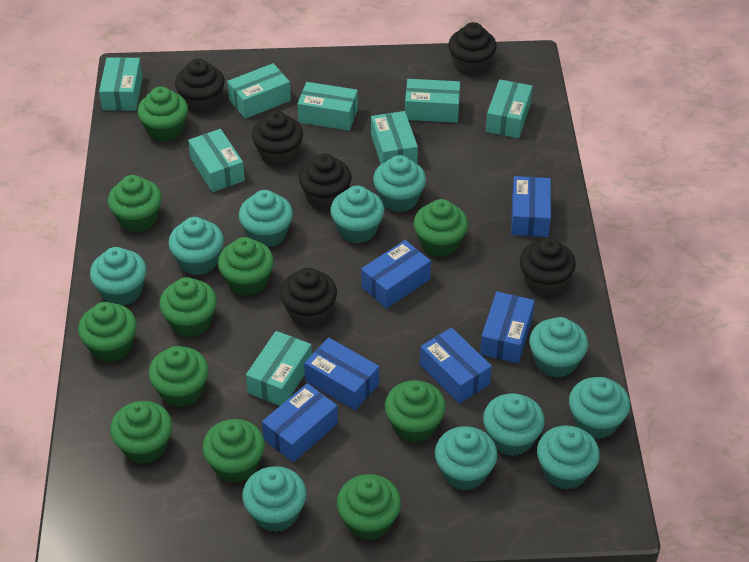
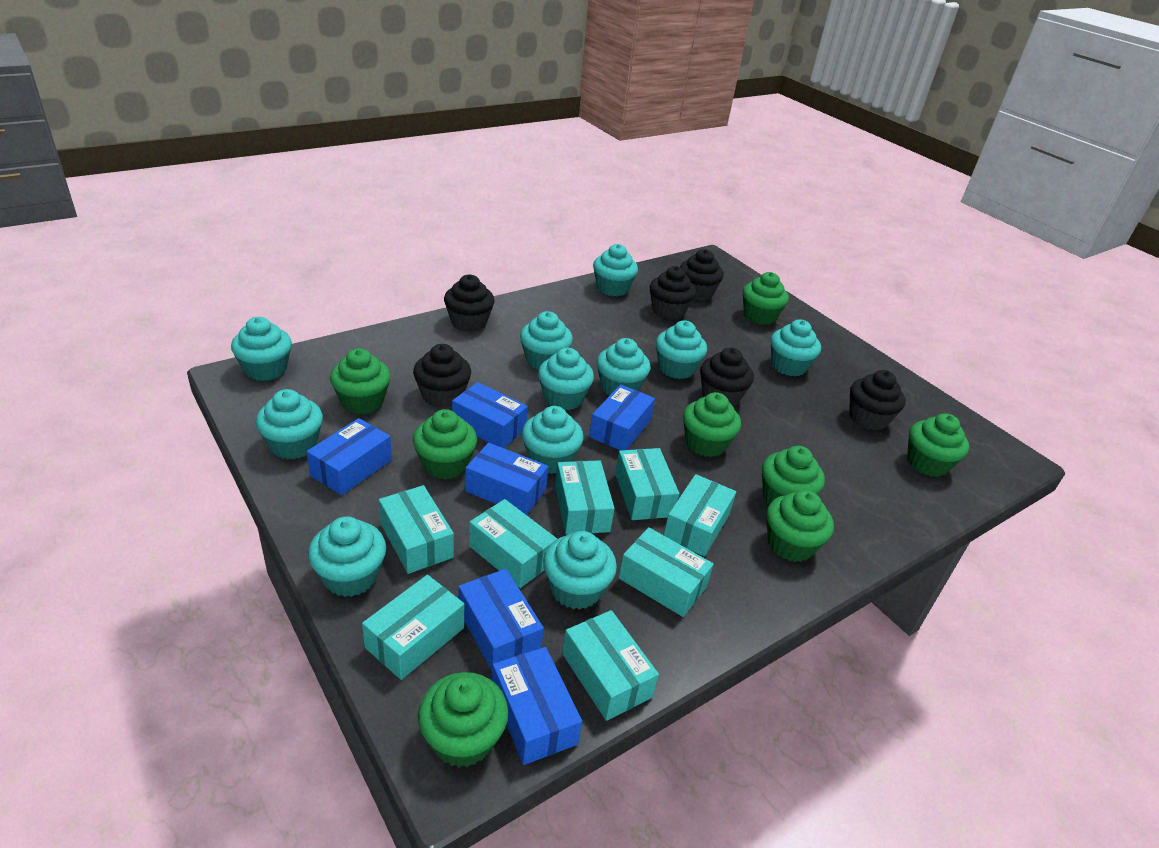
green cupcake: 11 -> 8

